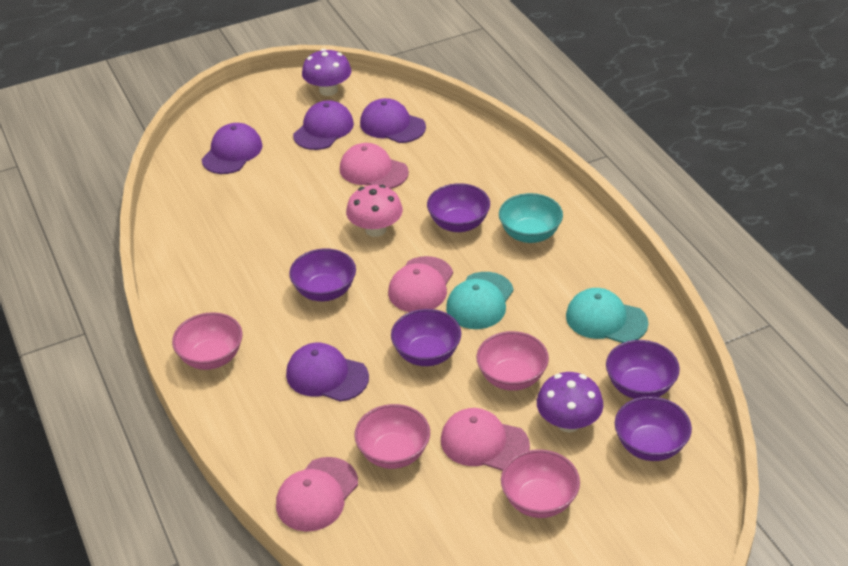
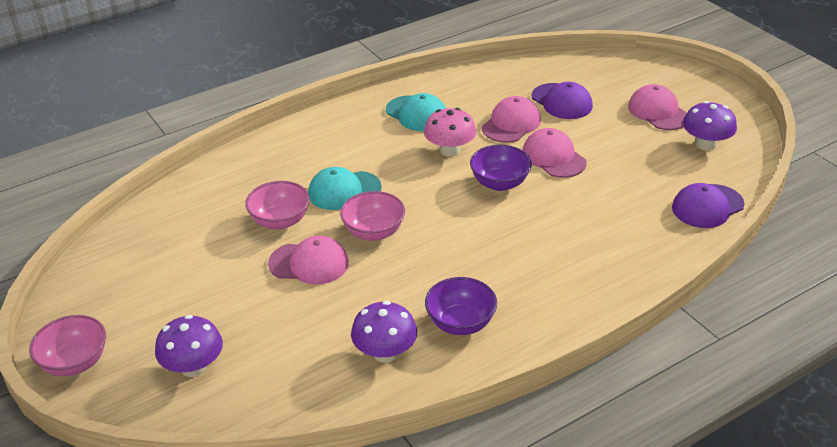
pink bowl: 4 -> 3
purple bowl: 5 -> 2
purple cap: 4 -> 2
purple mushroom: 2 -> 3
turquoise bowl: 1 -> 0

